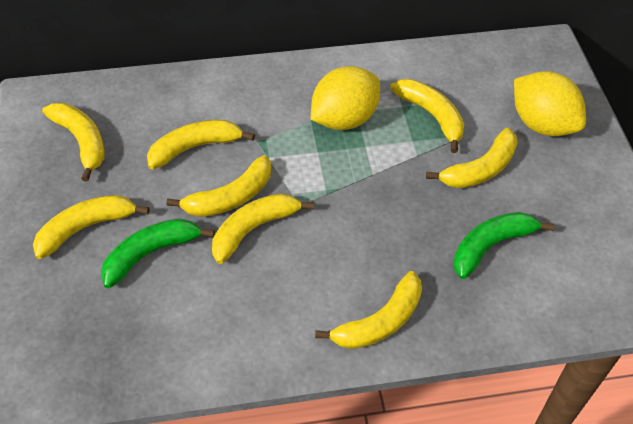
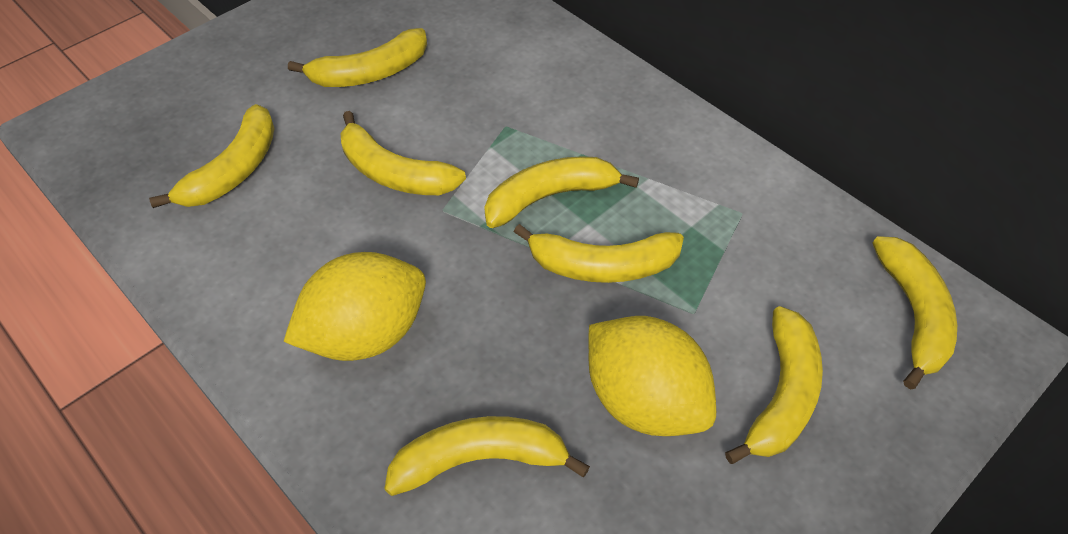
green banana: 2 -> 0

